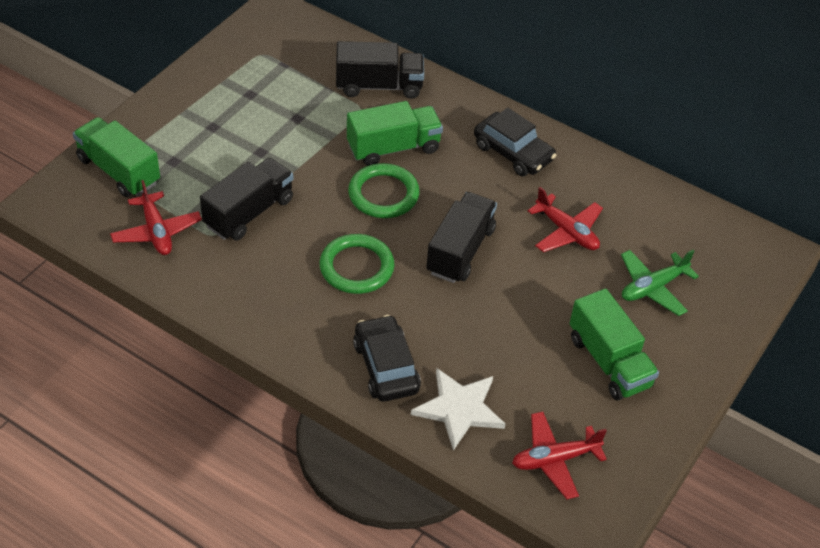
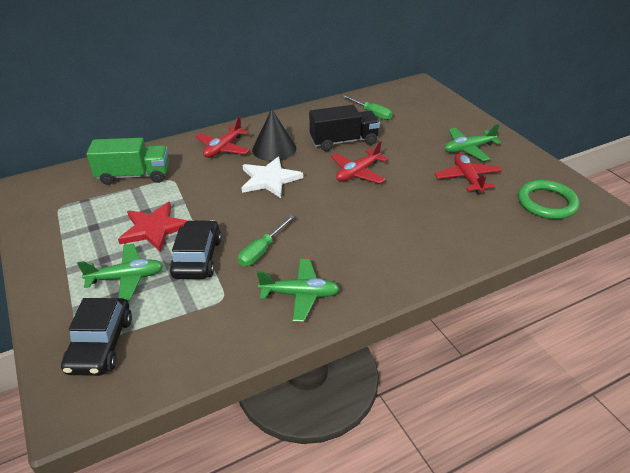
black cone: 0 -> 1
black truck: 3 -> 1
green plane: 1 -> 3
green ring: 2 -> 1
green screwdriver: 0 -> 2
green truck: 3 -> 1
red star: 0 -> 1

